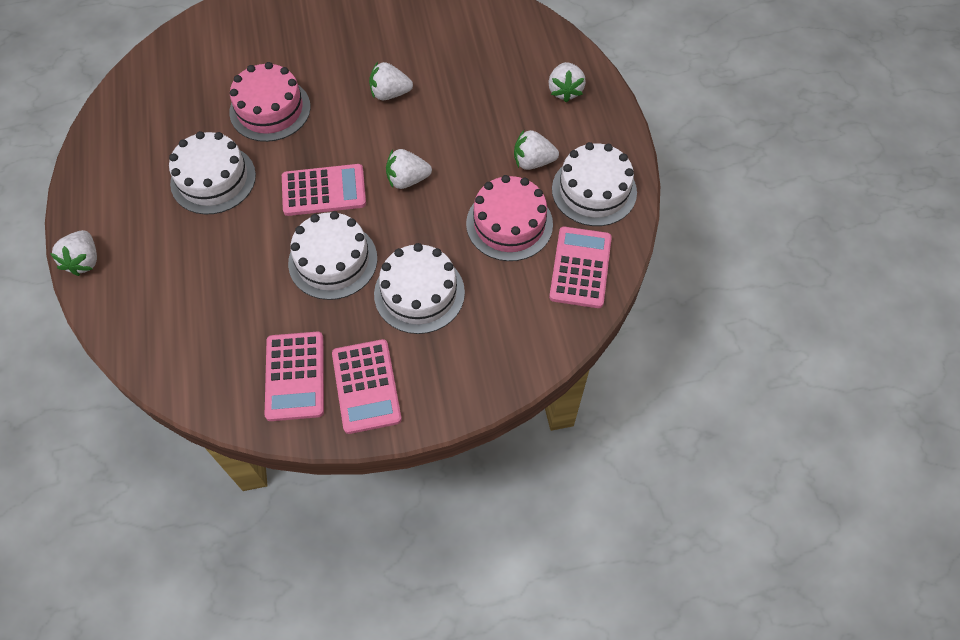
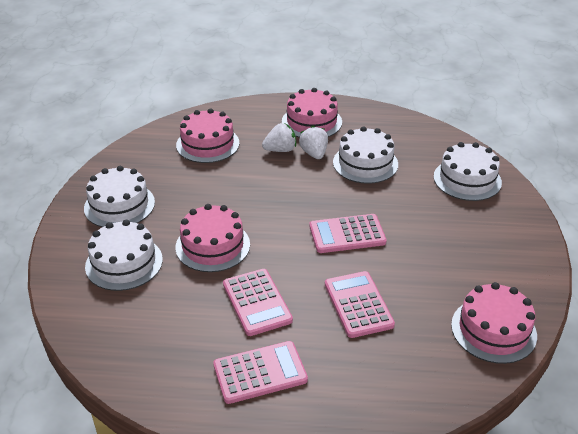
pink cake: 2 -> 4
white strawberry: 5 -> 2

